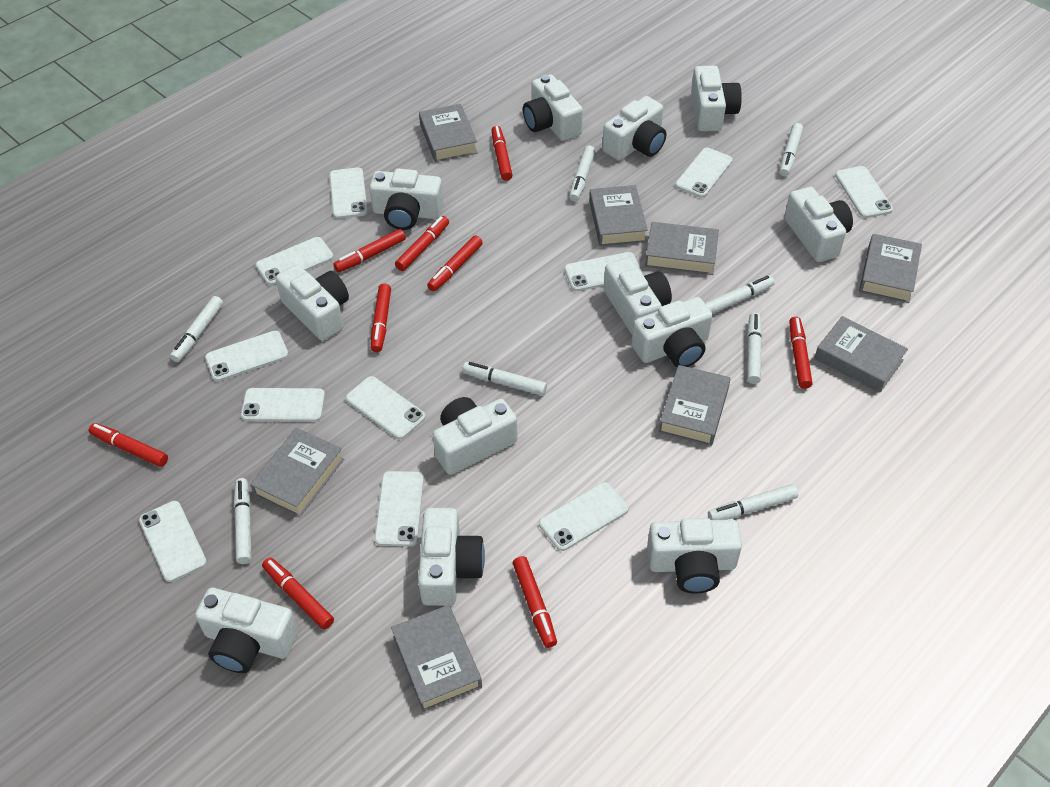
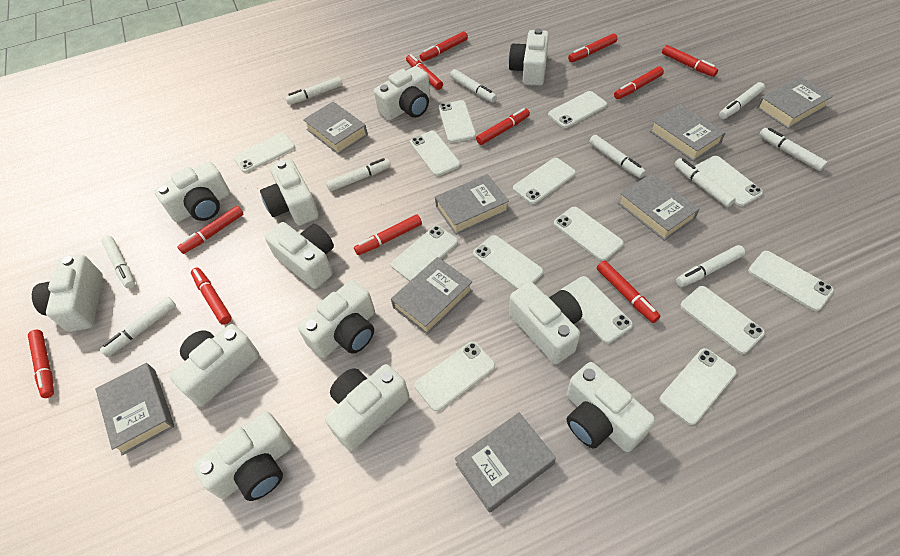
red marker: 9 -> 11
white marker: 8 -> 10
white phone: 11 -> 14

